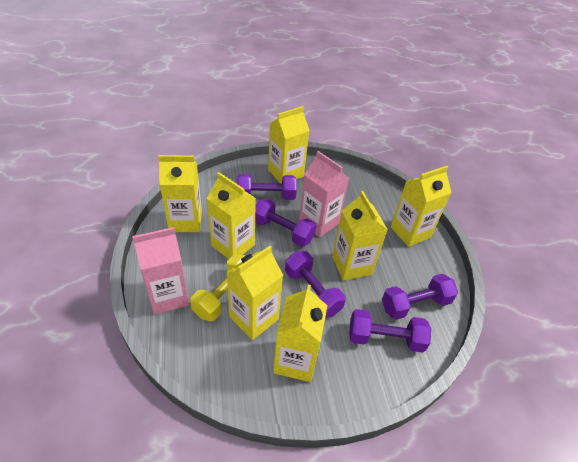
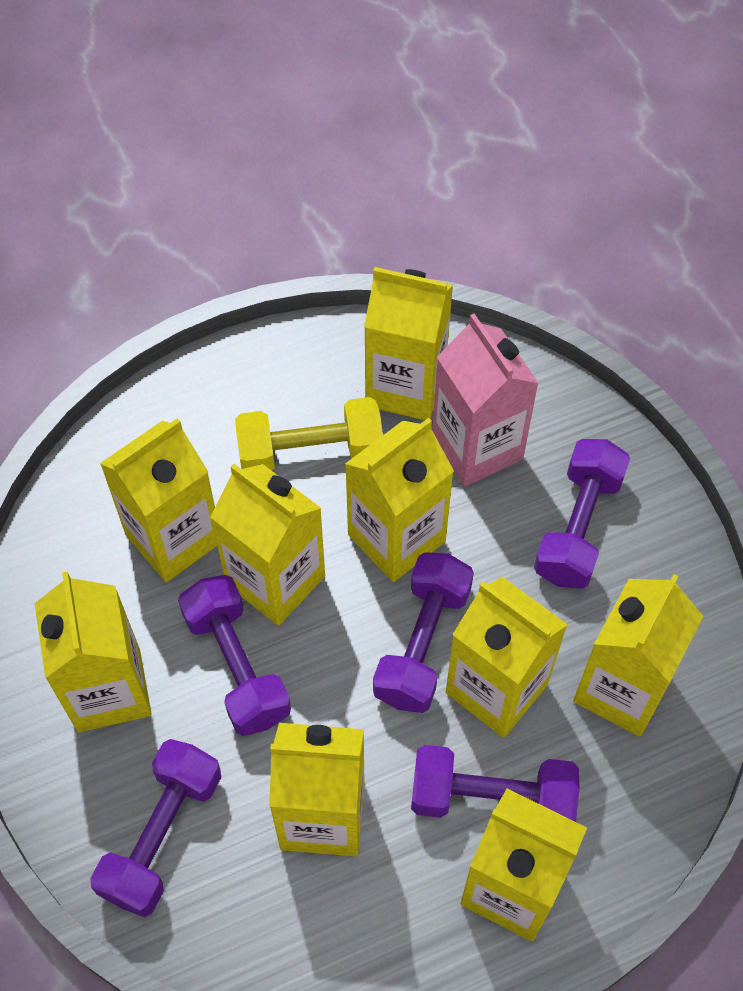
pink carton: 2 -> 1
yellow carton: 7 -> 9

